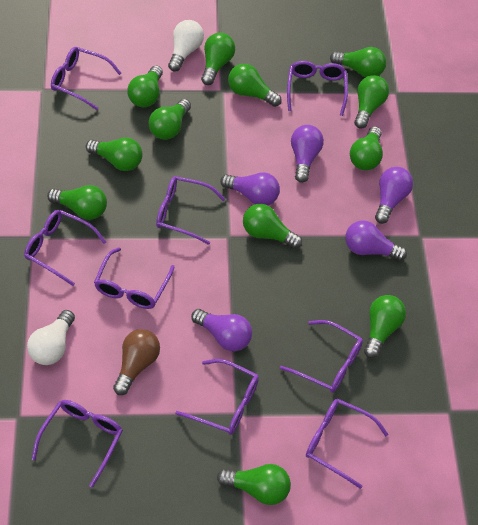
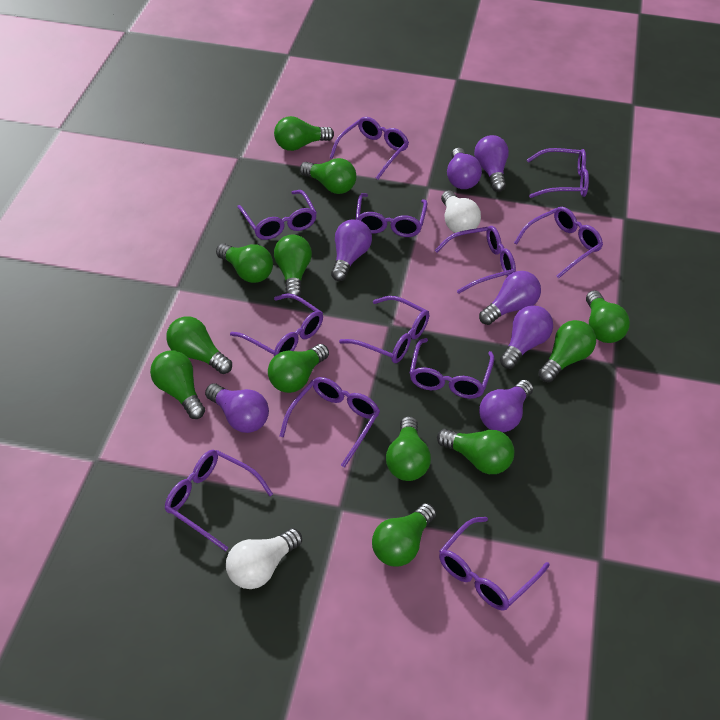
brown light bulb: 1 -> 0
purple glasses: 9 -> 12
purple light bulb: 5 -> 7

